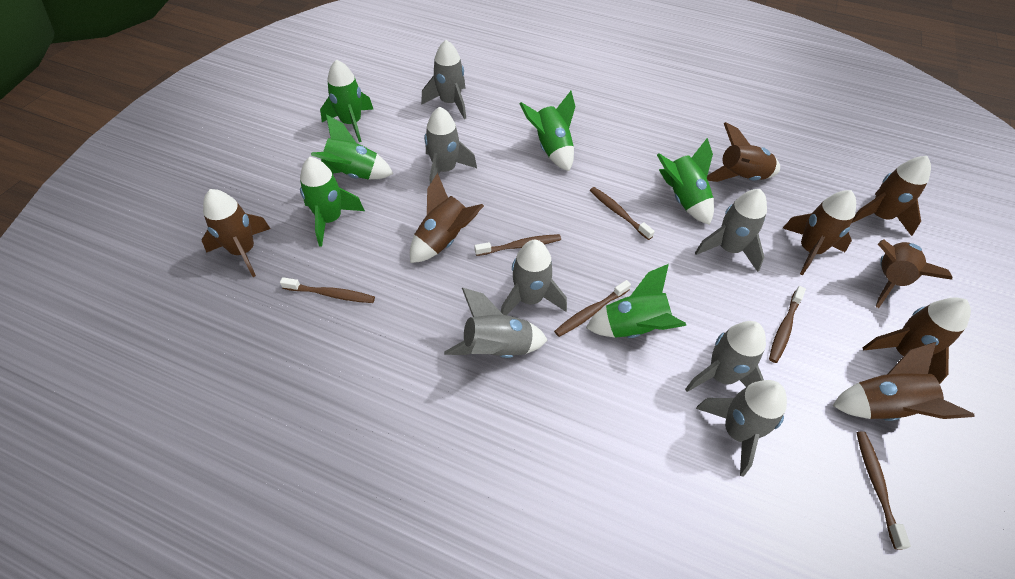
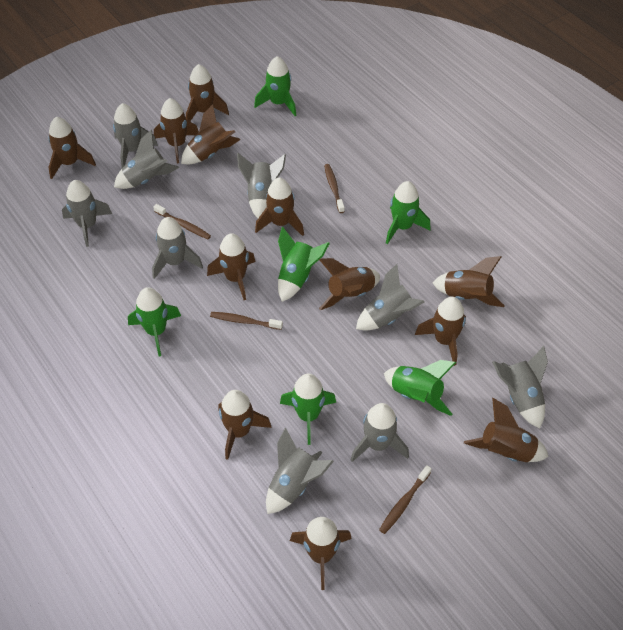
brown rocket: 8 -> 12
brown toothbrush: 6 -> 4
grey rocket: 7 -> 9

